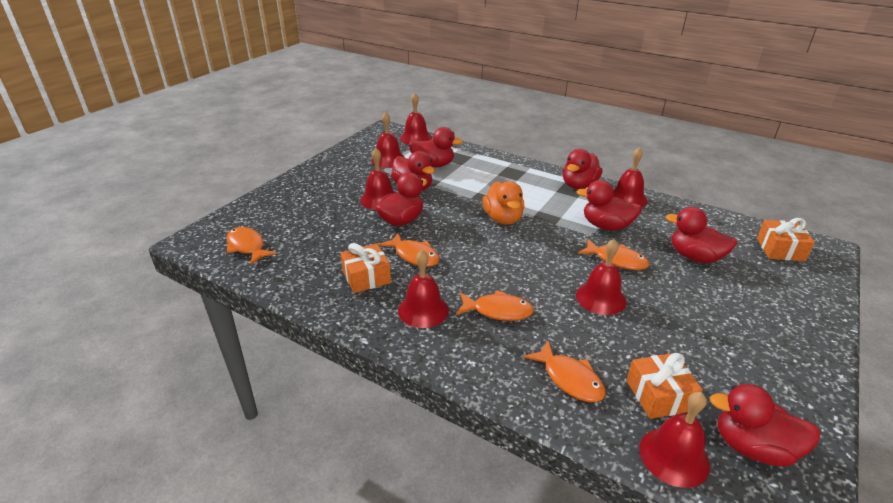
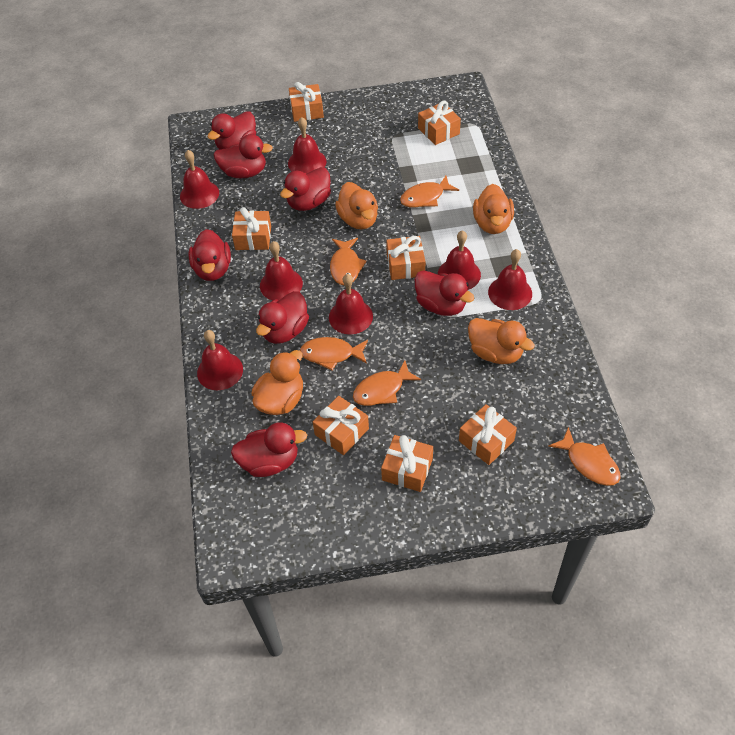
orange duck: 1 -> 4
orange gift: 3 -> 7

